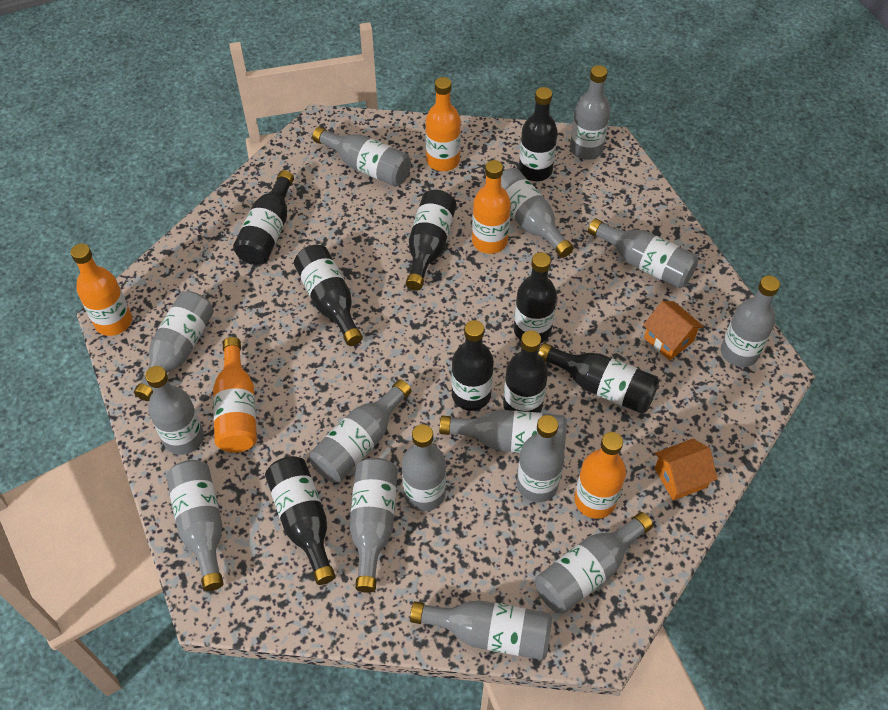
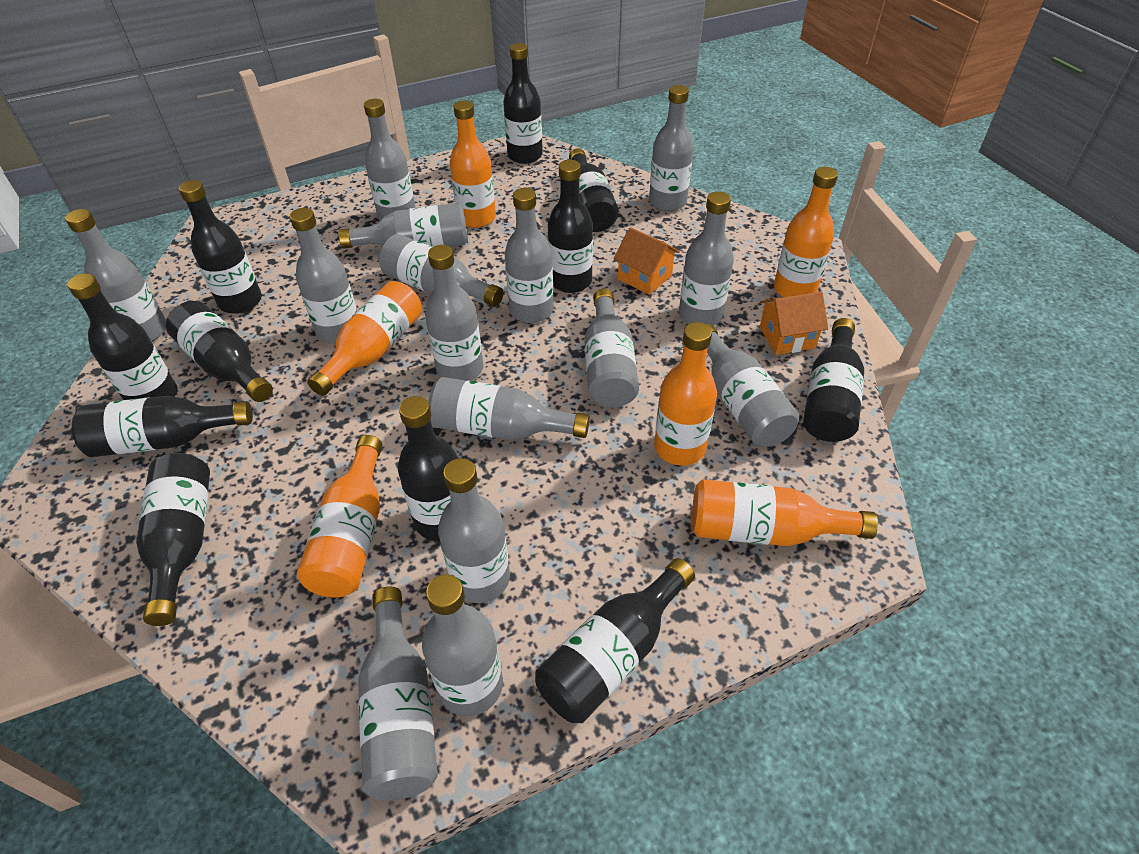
black bottle: 9 -> 11
orange bottle: 5 -> 6

